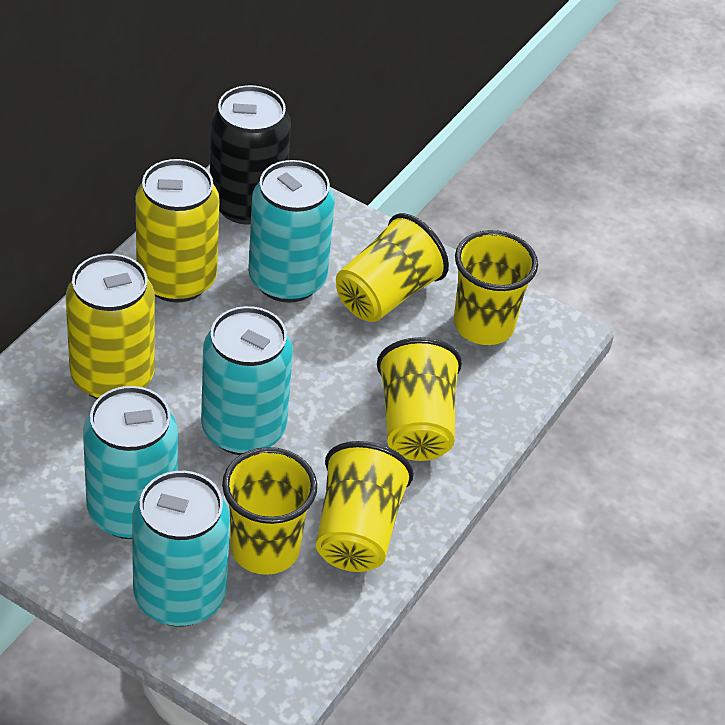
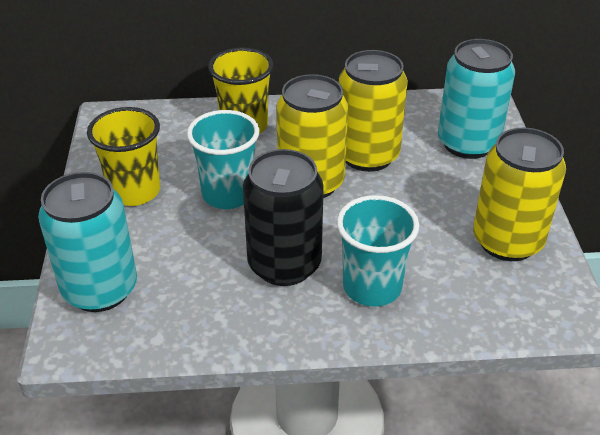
turquoise can: 4 -> 2
turquoise cup: 0 -> 2
yellow can: 2 -> 3
yellow cup: 5 -> 2

